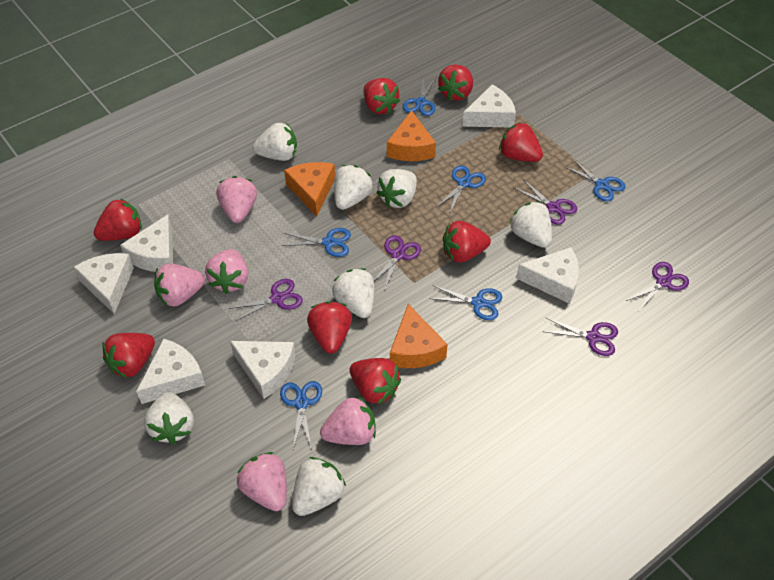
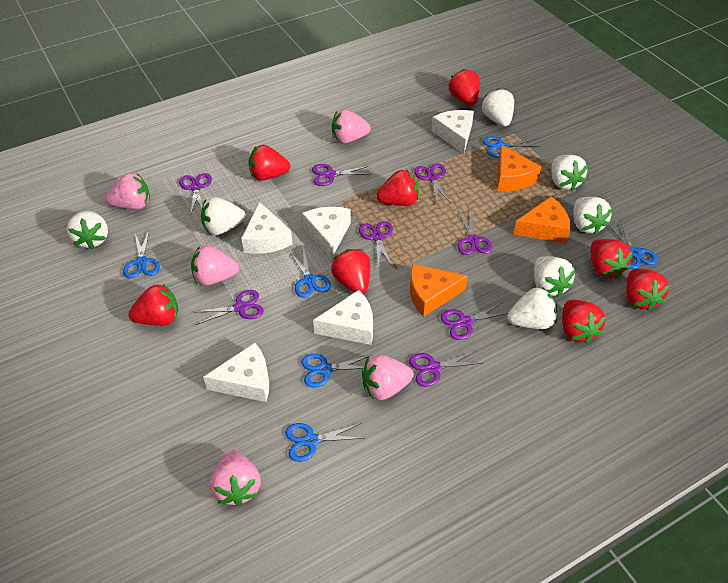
purple scissors: 5 -> 8
white cheese: 6 -> 5

